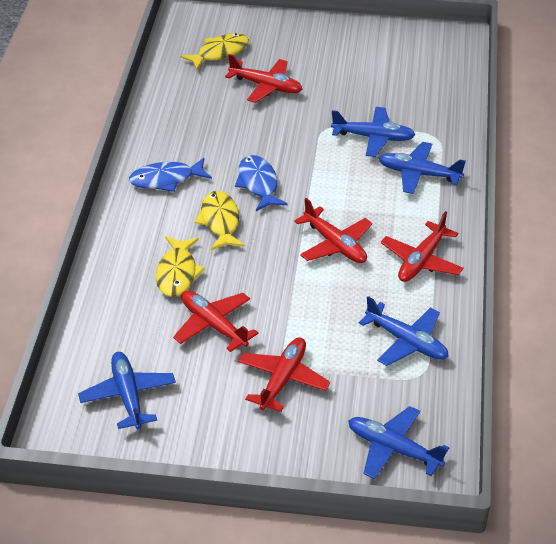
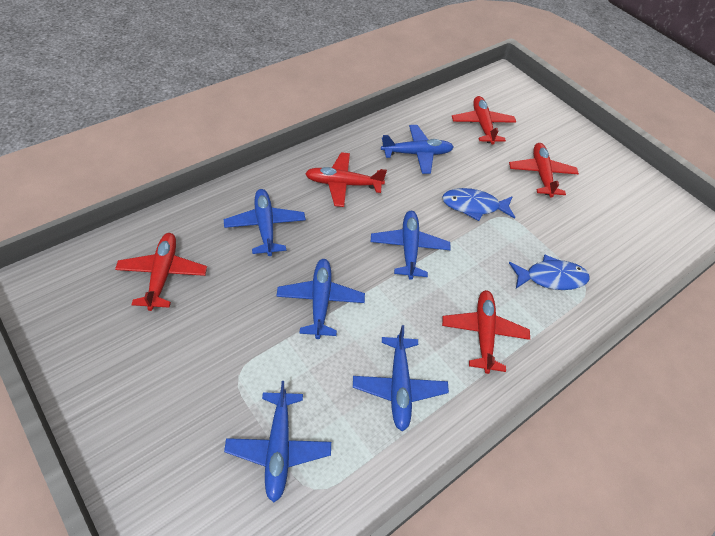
blue plane: 5 -> 6
yellow fish: 3 -> 0

